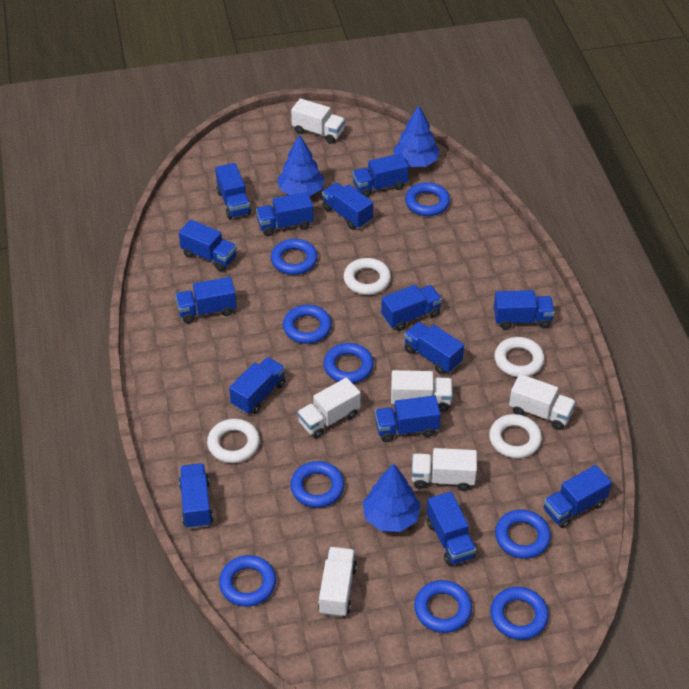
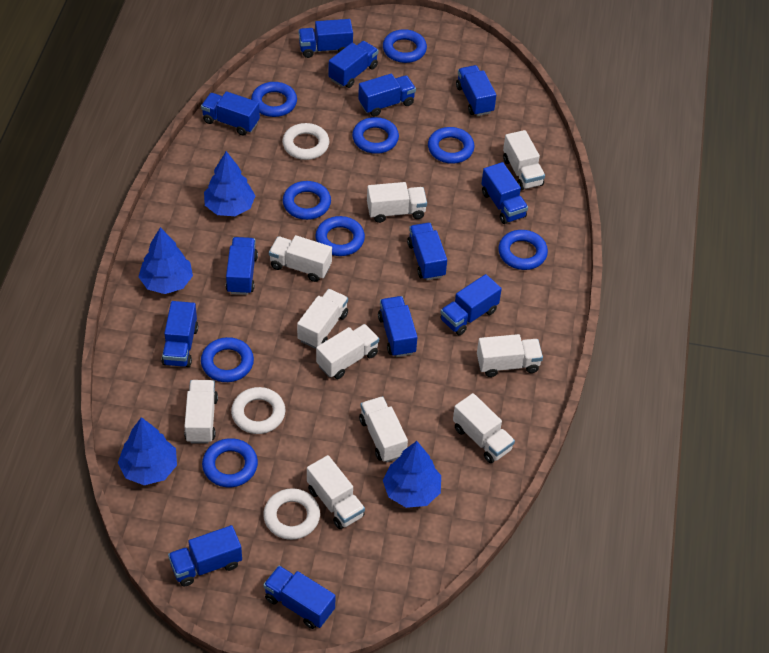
blue tree: 3 -> 4
blue truck: 14 -> 13
white ring: 4 -> 3
white truck: 6 -> 10

